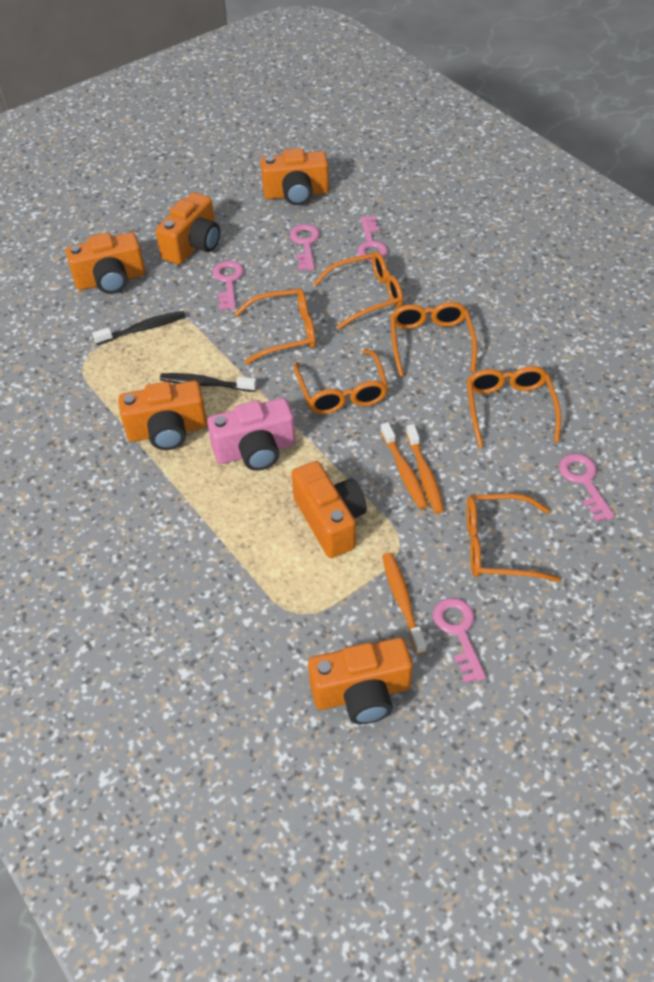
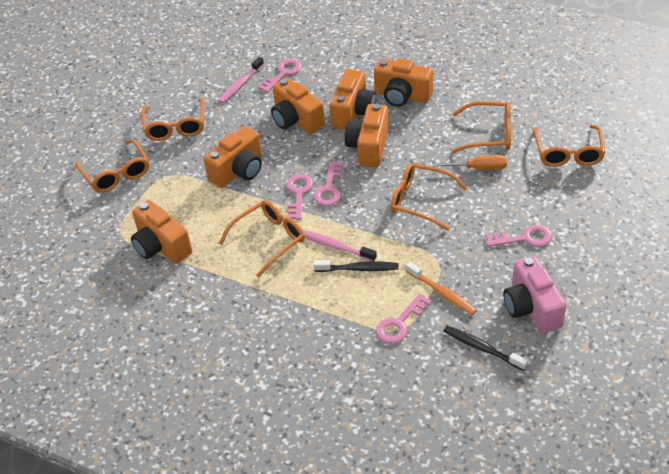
orange screwdriver: 0 -> 1
orange toothbrush: 3 -> 1
pink toothbrush: 0 -> 2

